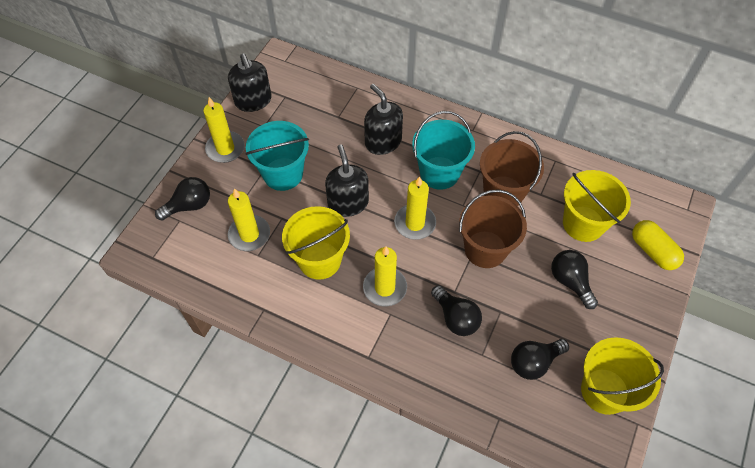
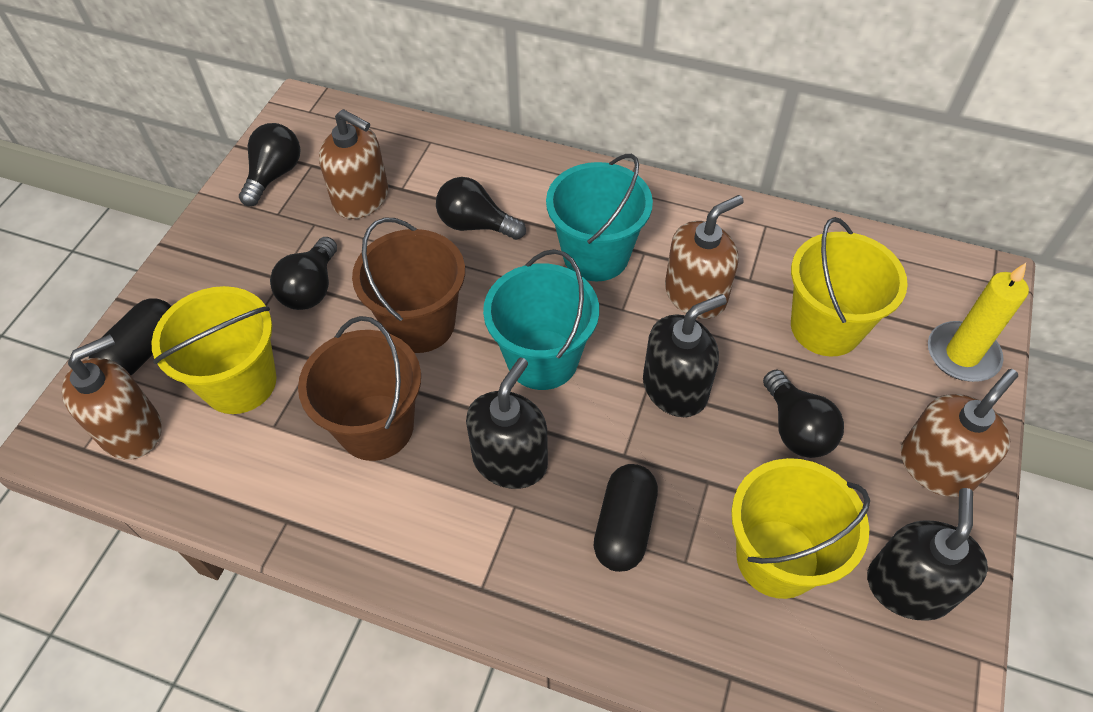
black capsule: 0 -> 2
brown soap dispenser: 0 -> 4
yellow candle: 4 -> 1
yellow capsule: 1 -> 0

